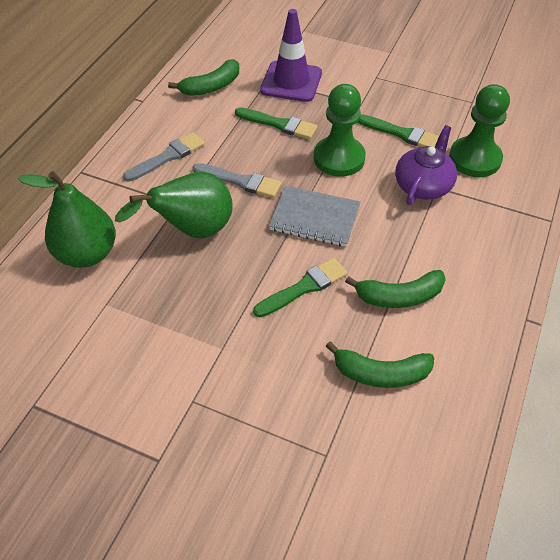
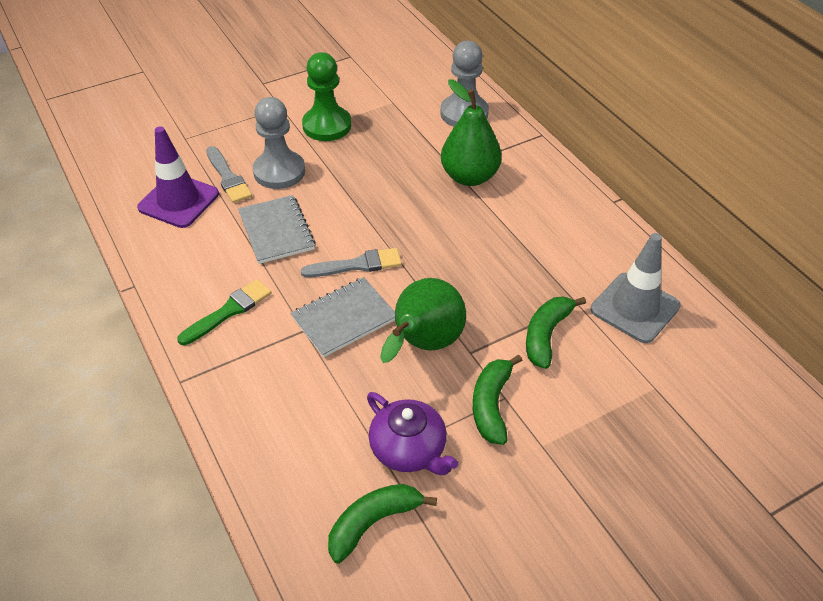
green brush: 3 -> 1
green pawn: 2 -> 1
grey notebook: 1 -> 2
grey pawn: 0 -> 2
grey traffic cone: 0 -> 1

